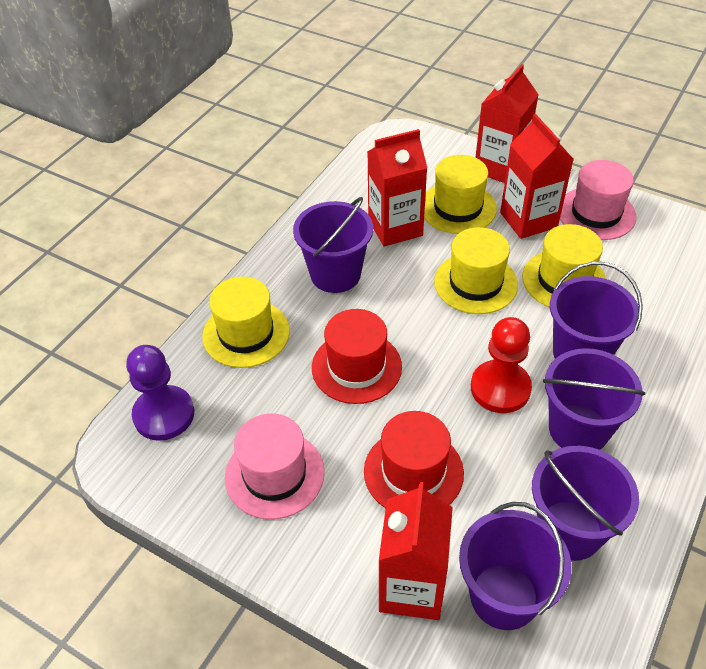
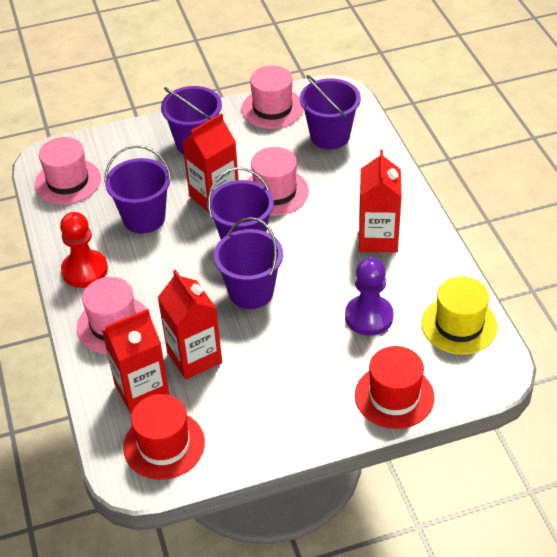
pink hat: 2 -> 4
yellow hat: 4 -> 1

